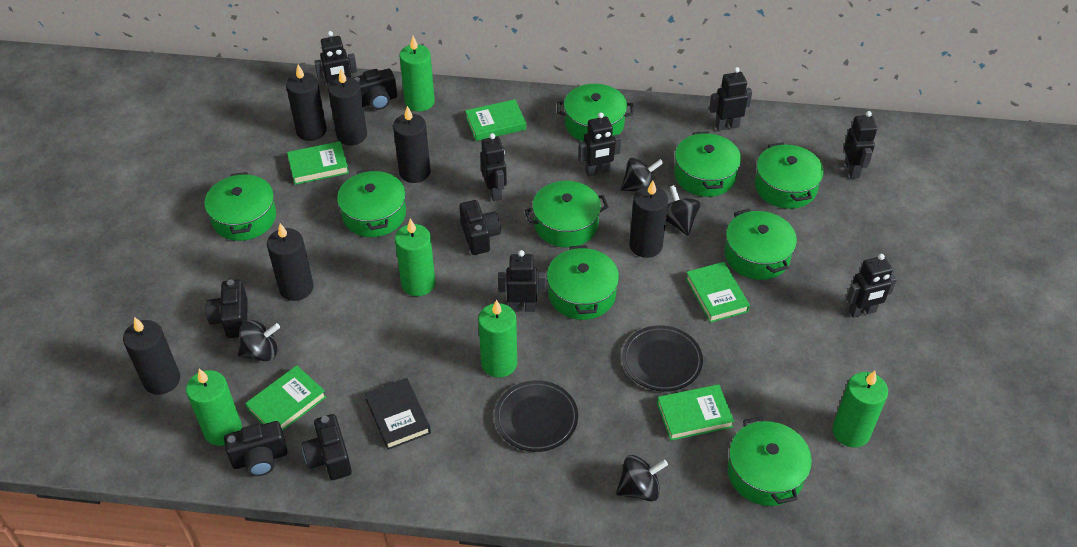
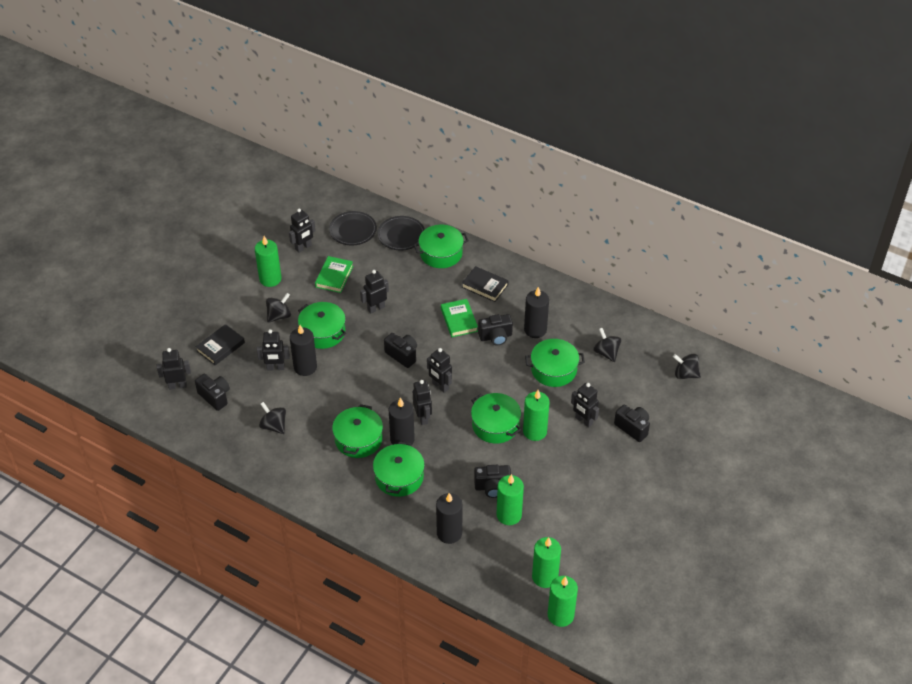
black book: 1 -> 2
black candle: 6 -> 4
green book: 5 -> 2
green pot: 9 -> 6

